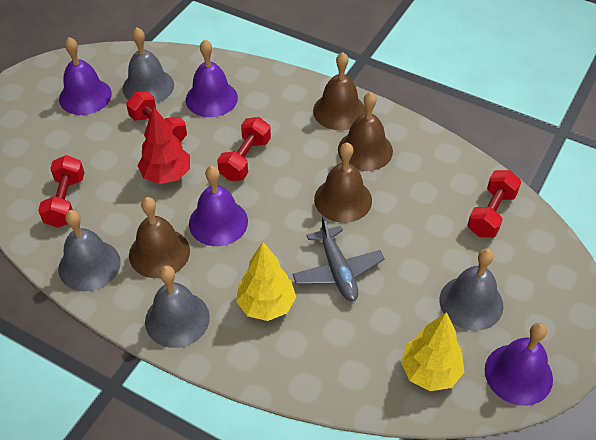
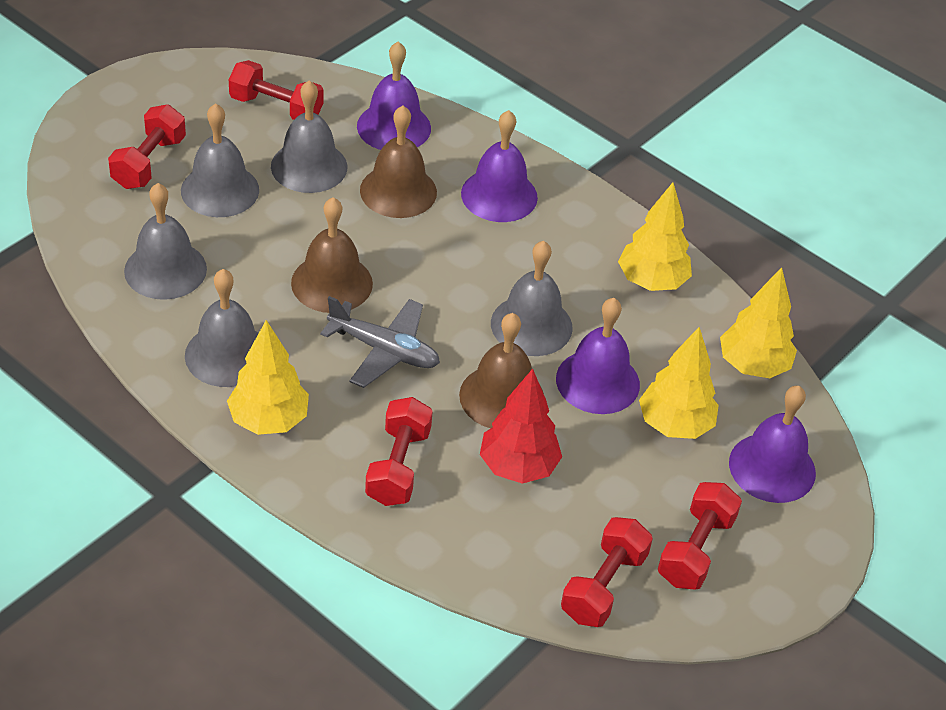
brown bell: 4 -> 3
grey bell: 4 -> 5
red dumbbell: 4 -> 5
yellow tree: 2 -> 4

